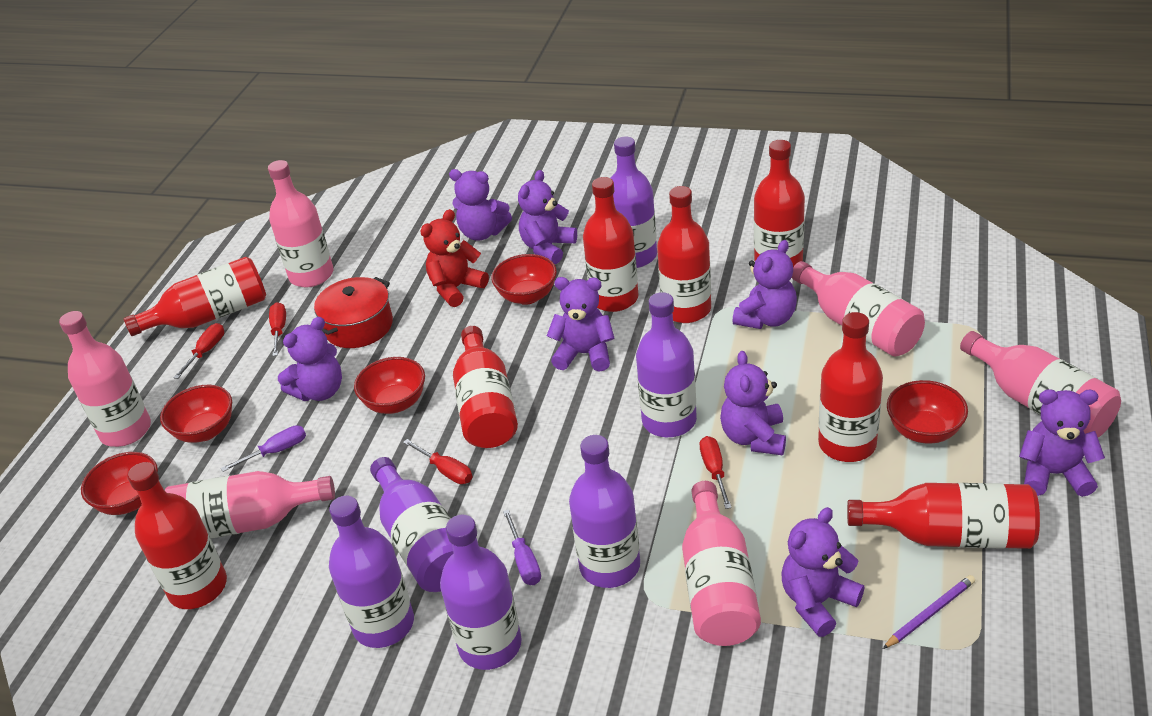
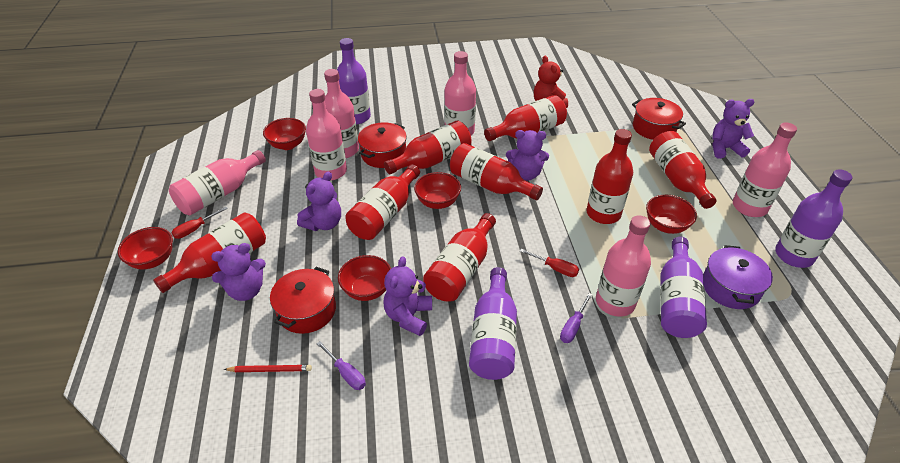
purple bottle: 6 -> 4
purple pencil: 1 -> 0
purple pot: 0 -> 1
purple teddy bear: 8 -> 5
red pencil: 0 -> 1
red pot: 1 -> 3
red screwdriver: 4 -> 2

